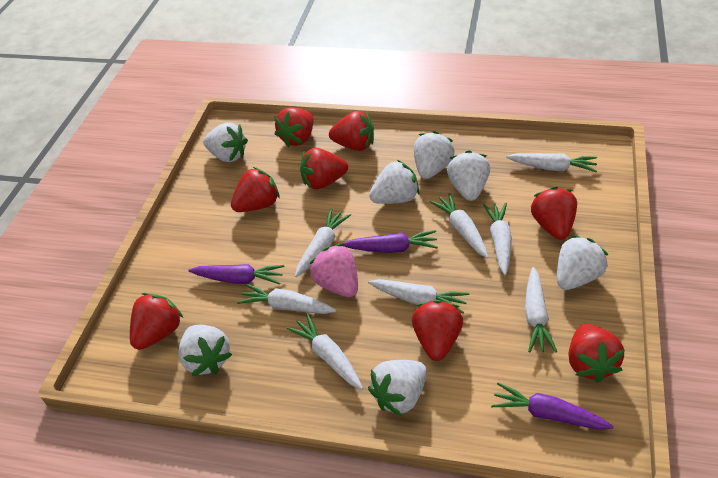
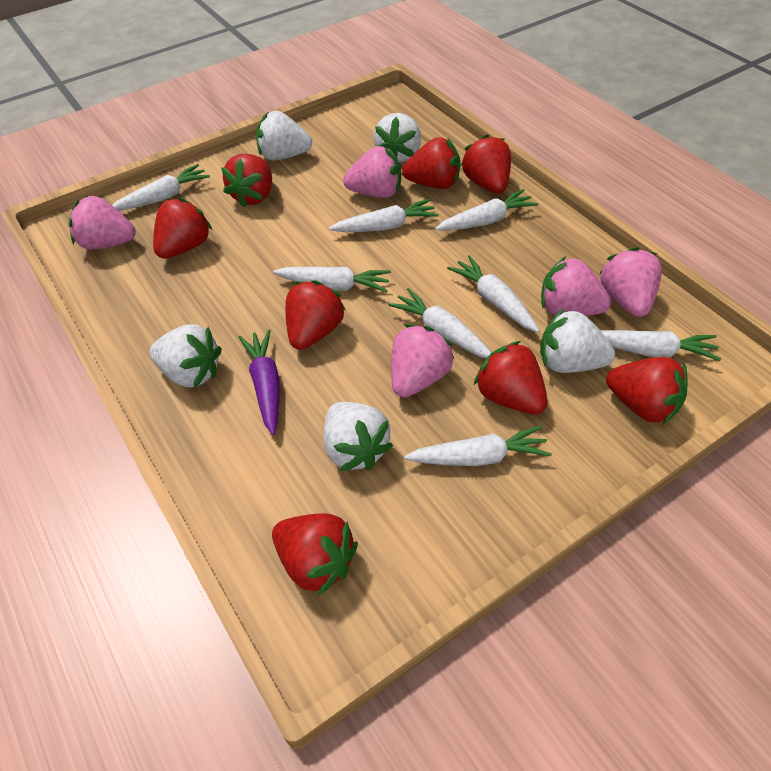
pink strawberry: 1 -> 5
purple carrot: 3 -> 1
white strawberry: 7 -> 5

